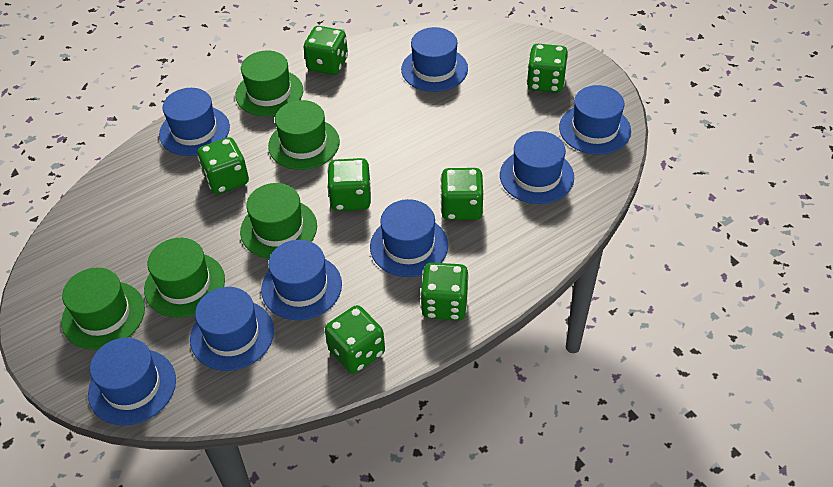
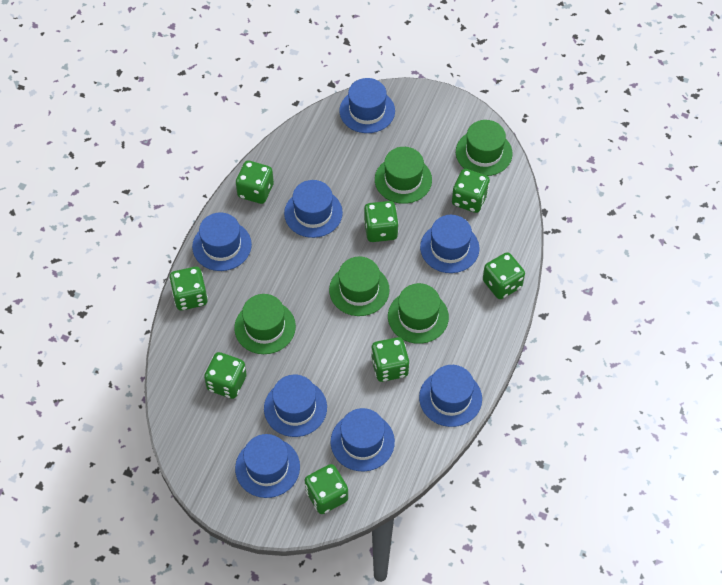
green dice: 7 -> 8

